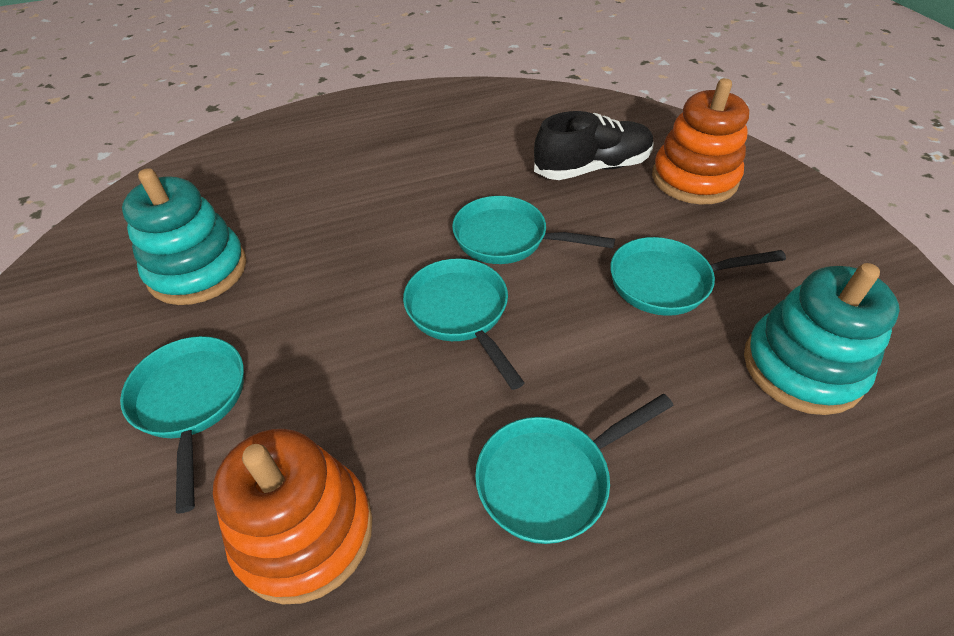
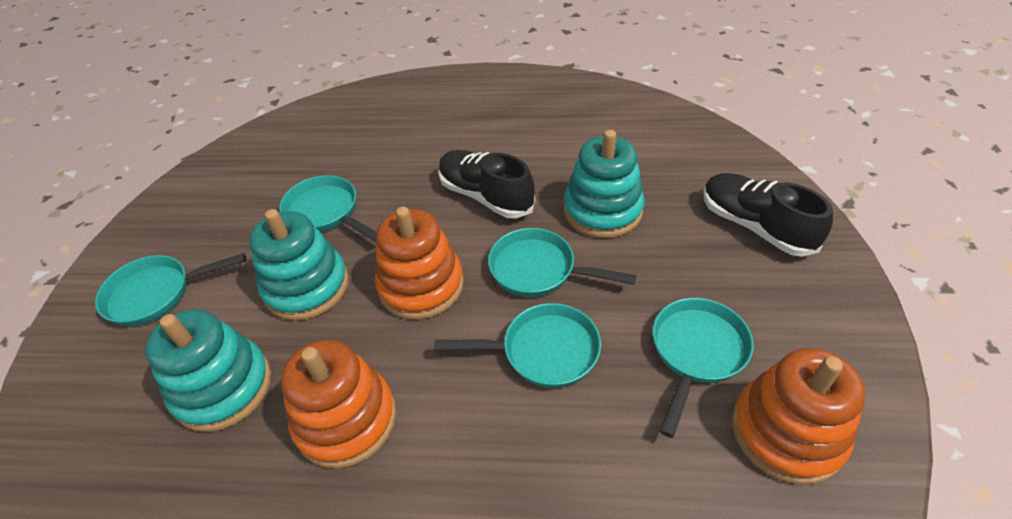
black shoe: 1 -> 2
orange stacking toy: 2 -> 3
turquoise stacking toy: 2 -> 3

